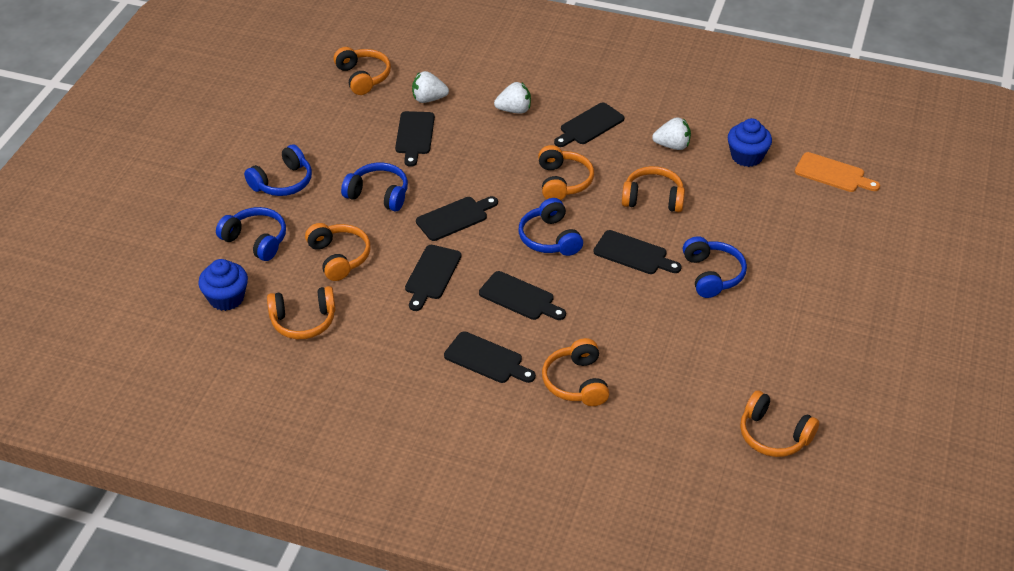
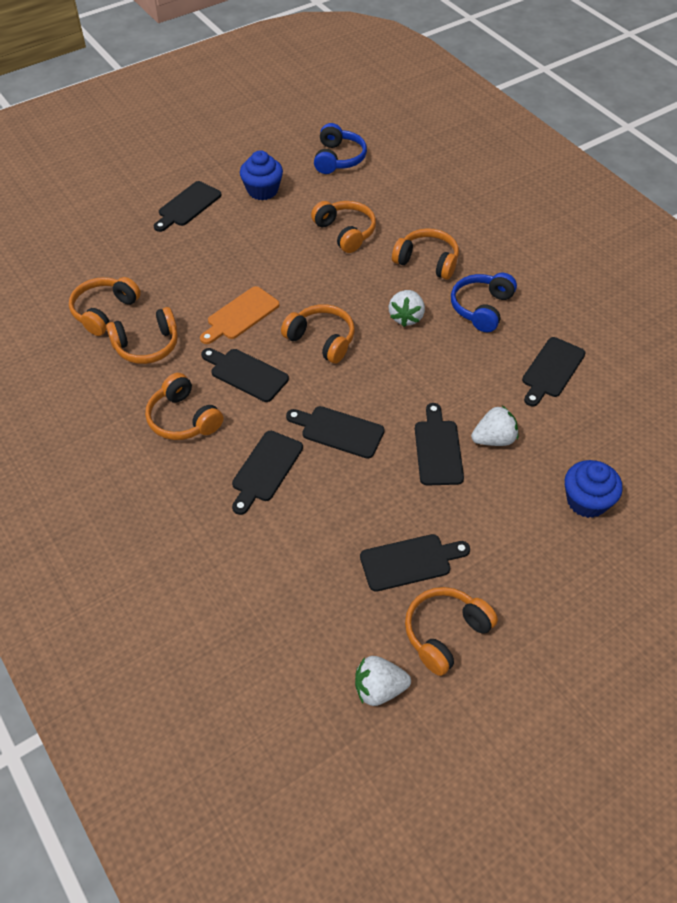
blue headphones: 5 -> 2

